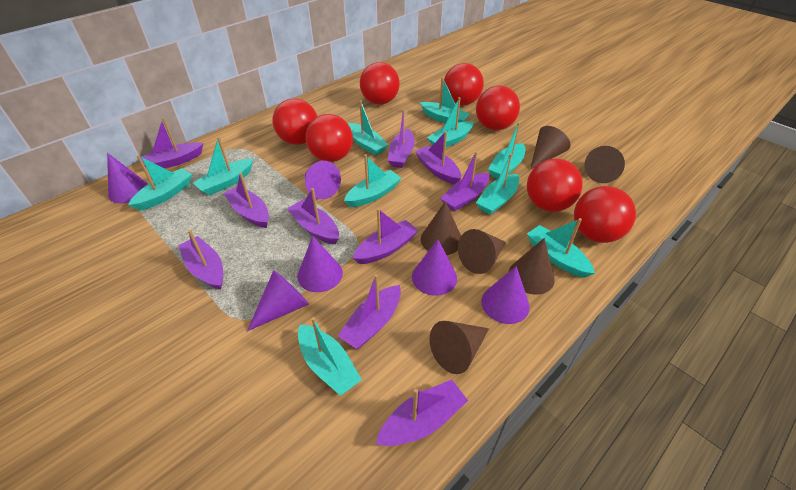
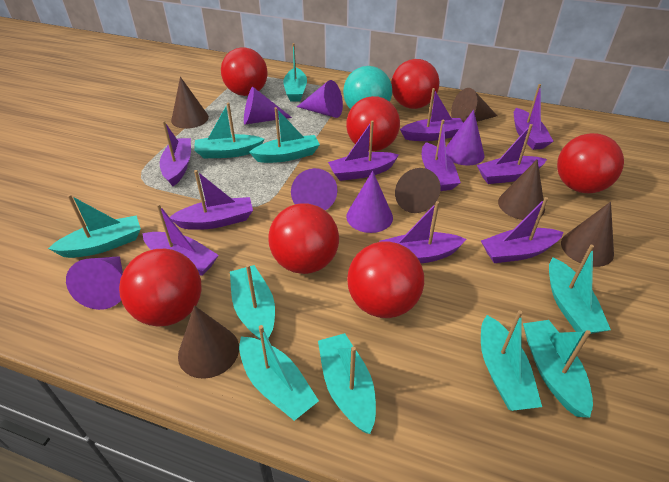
turquoise ball: 0 -> 1

